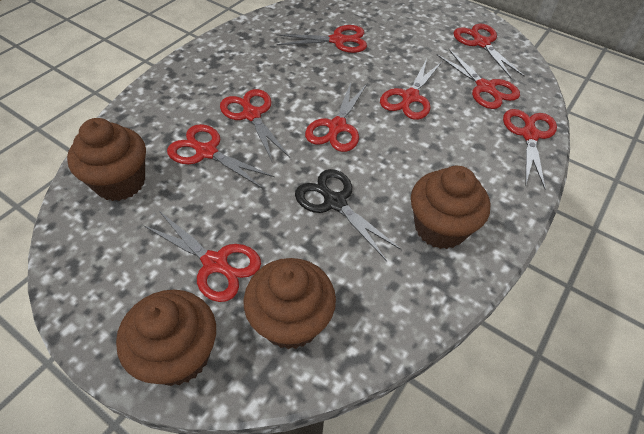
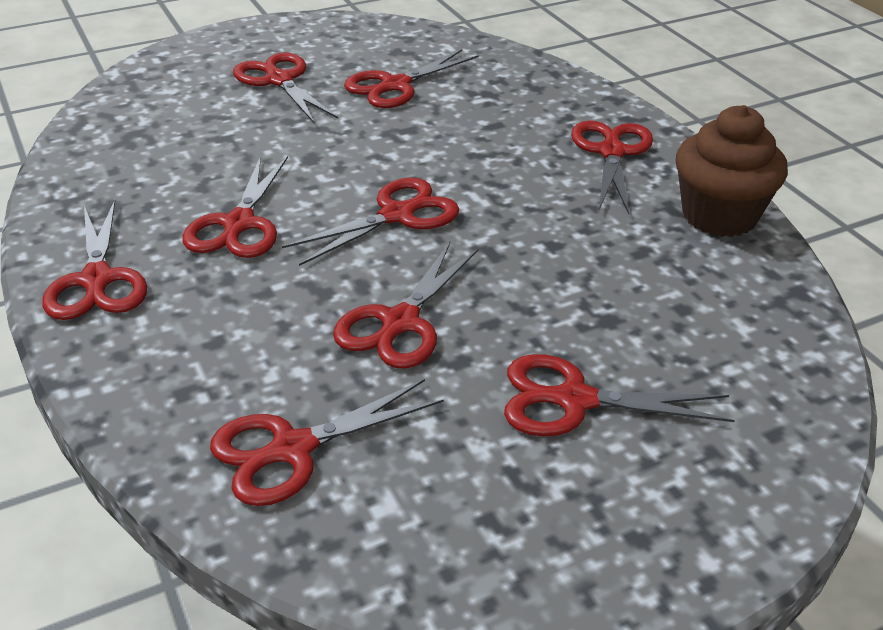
black scissors: 1 -> 0
brown cupcake: 4 -> 1

